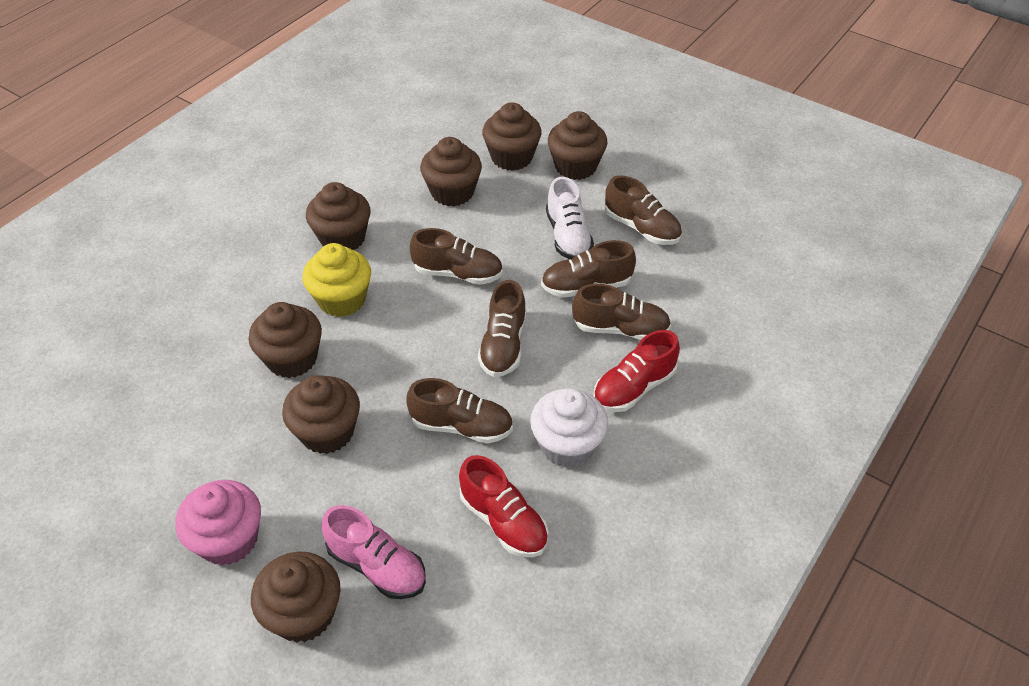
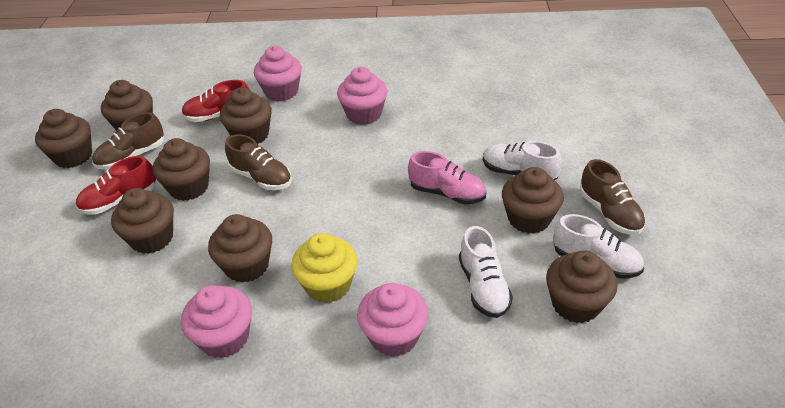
brown cupcake: 7 -> 8
brown shoe: 6 -> 3
pink cupcake: 1 -> 4
white cupcake: 1 -> 0
white shoe: 1 -> 3

